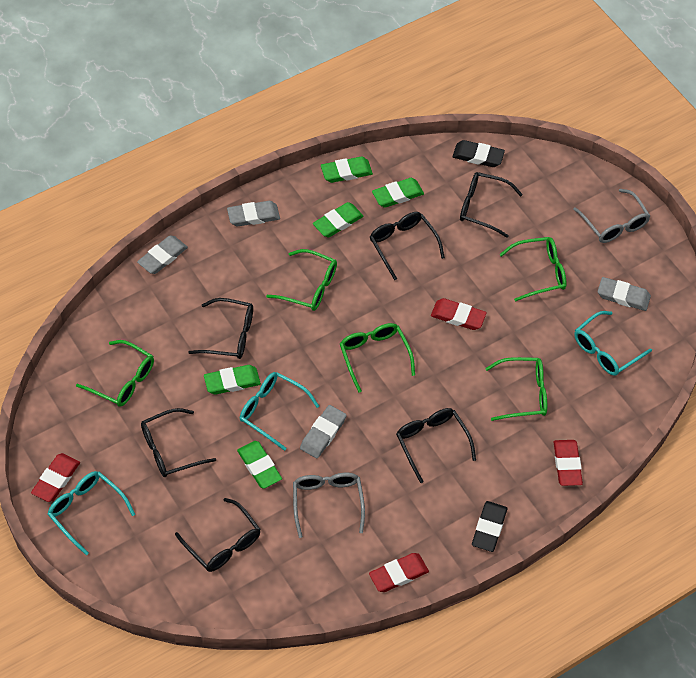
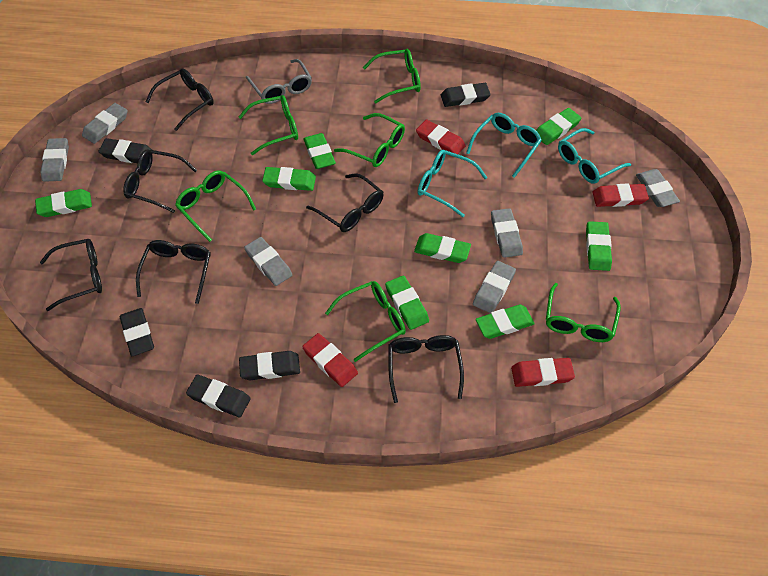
black eraser: 2 -> 5
green eraser: 5 -> 8
green glasses: 5 -> 6
grey eraser: 4 -> 6
grey glasses: 2 -> 1

